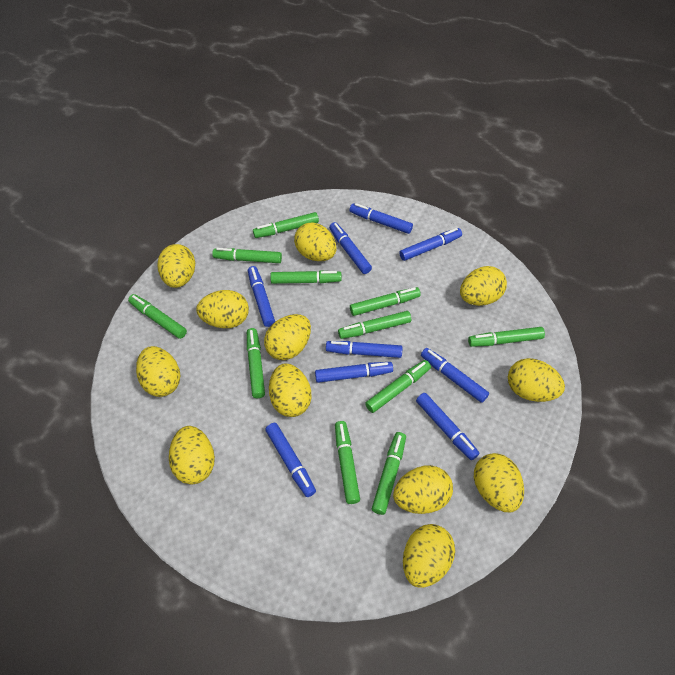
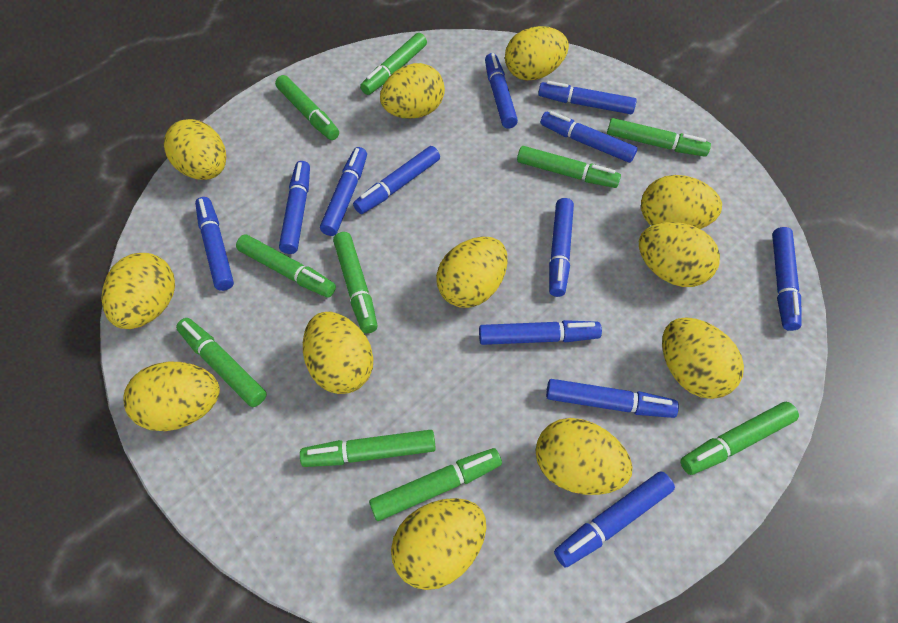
blue marker: 9 -> 12
green marker: 11 -> 10

